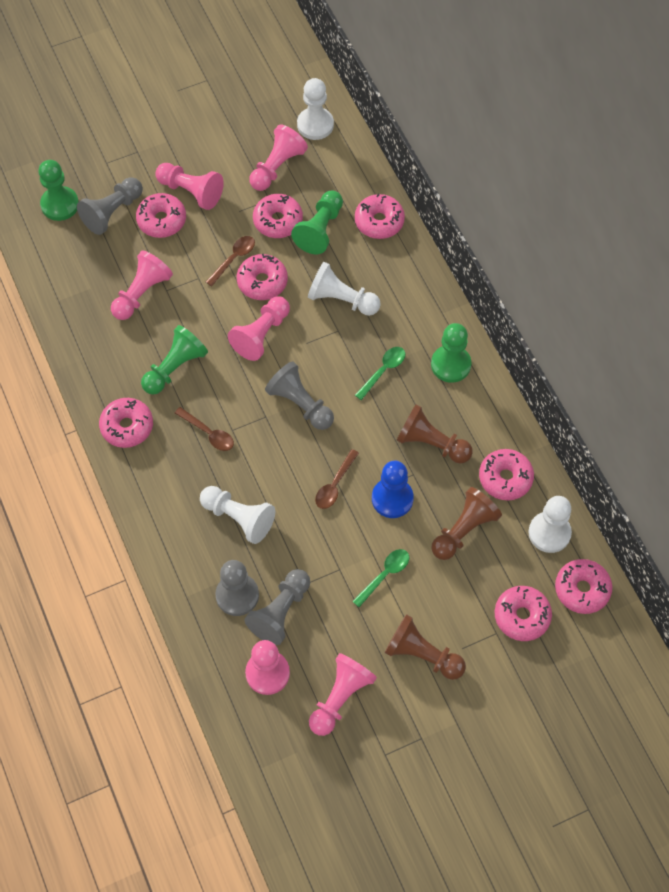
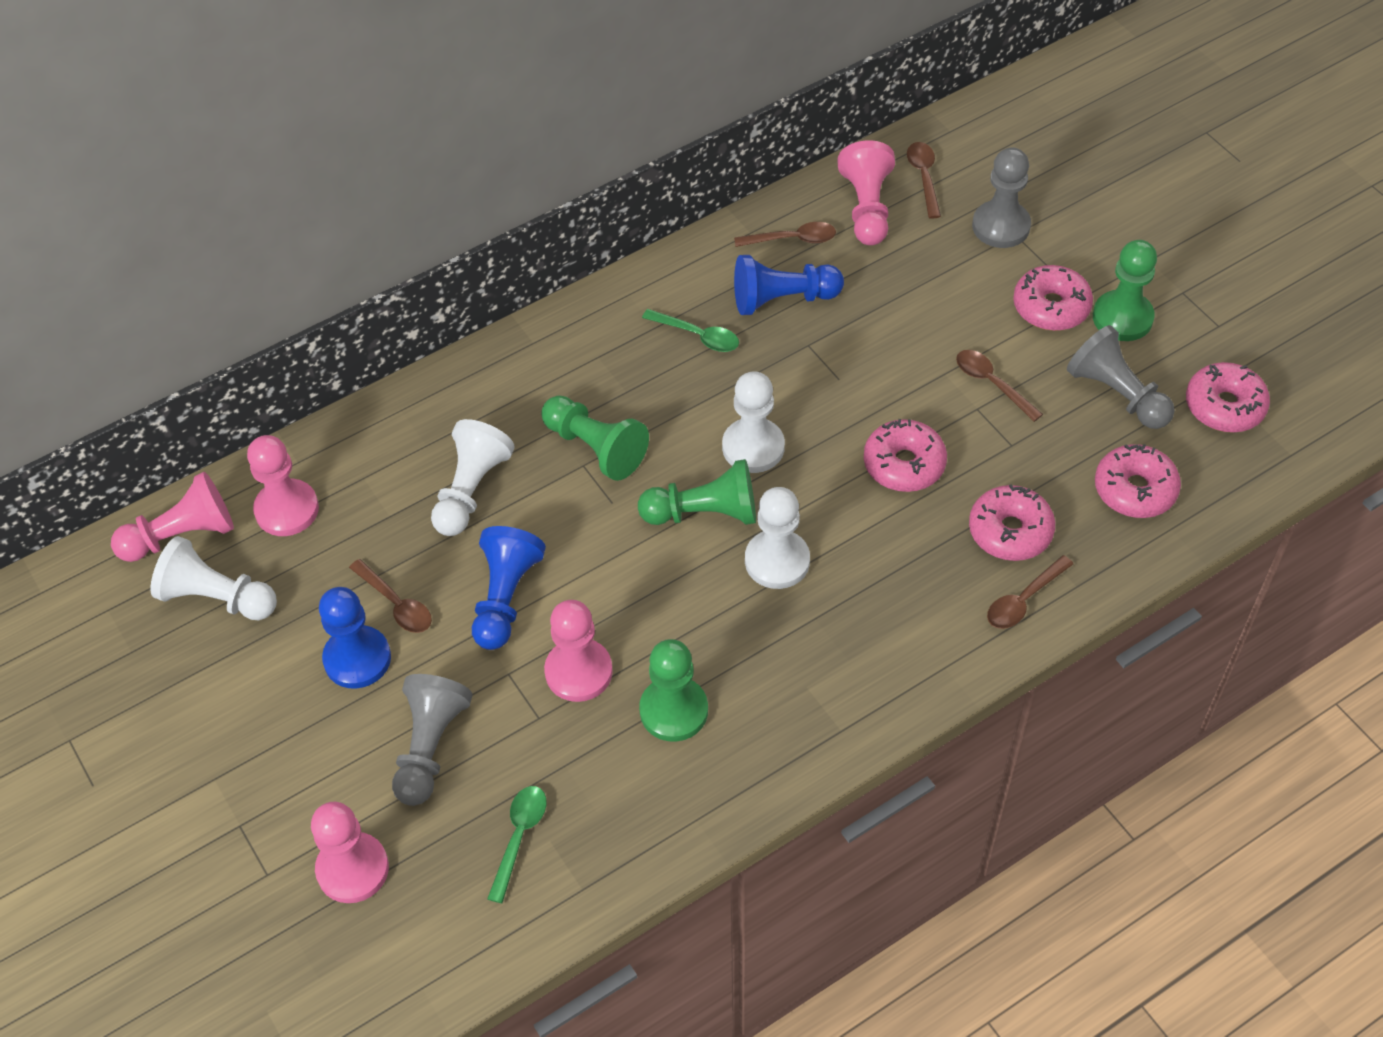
blue pawn: 1 -> 3
brown pawn: 3 -> 0
brown spoon: 3 -> 5
grey pawn: 4 -> 3
pink donut: 8 -> 5
pink pawn: 6 -> 5

